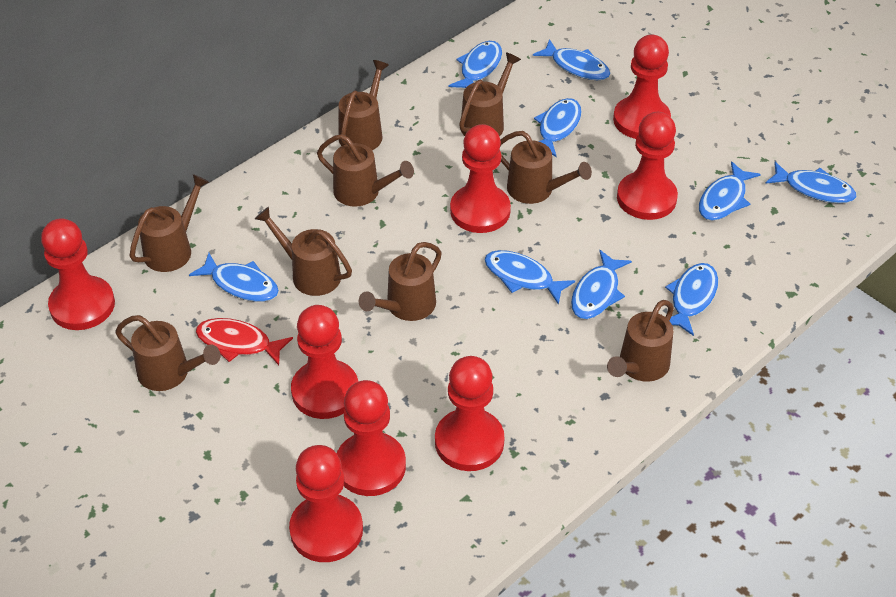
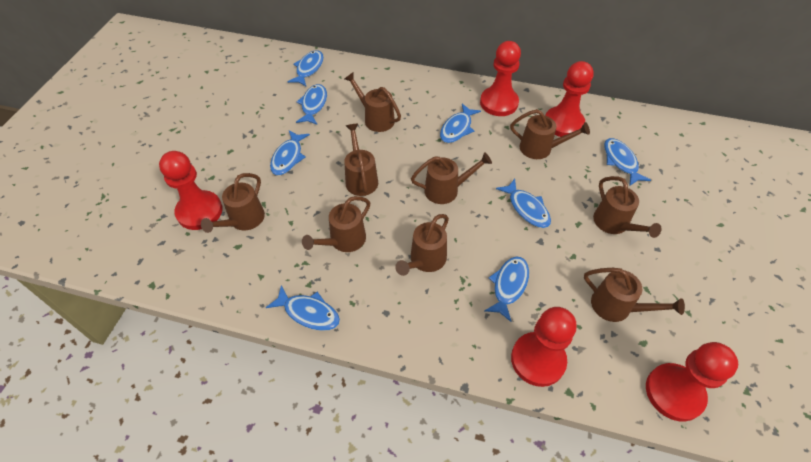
blue fish: 9 -> 8
red fish: 1 -> 0
red pawn: 8 -> 5

